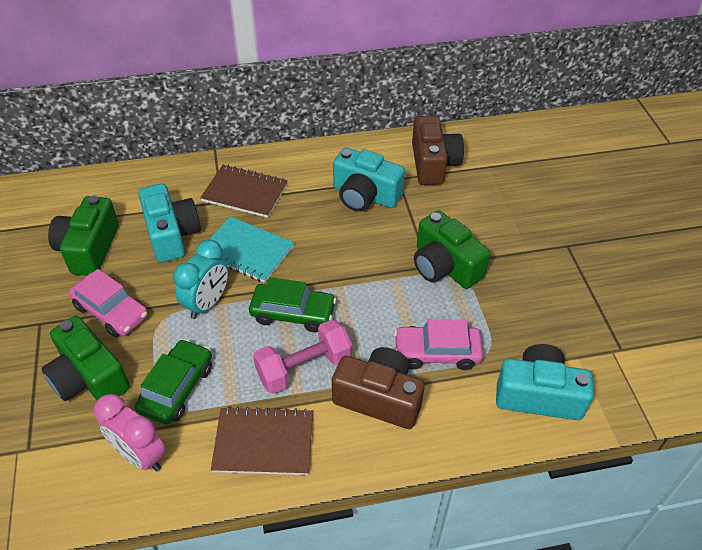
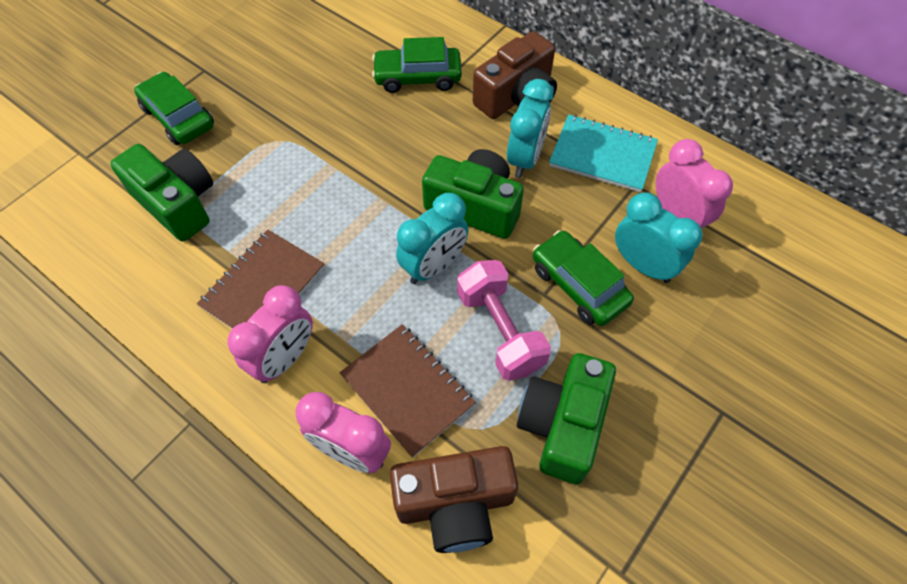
green car: 2 -> 3
pink car: 2 -> 0
pink clock: 1 -> 3
turquoise camera: 3 -> 0
turquoise clock: 1 -> 3

